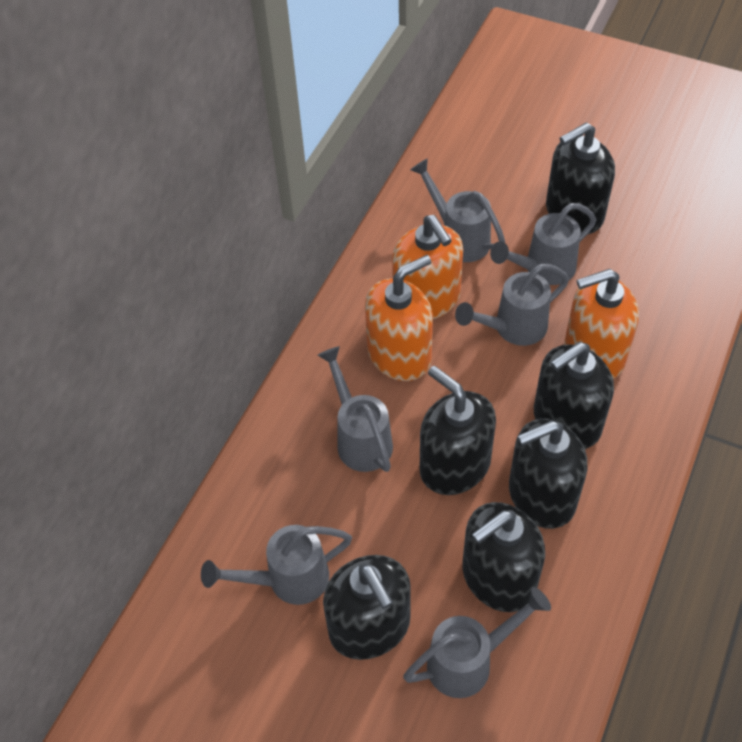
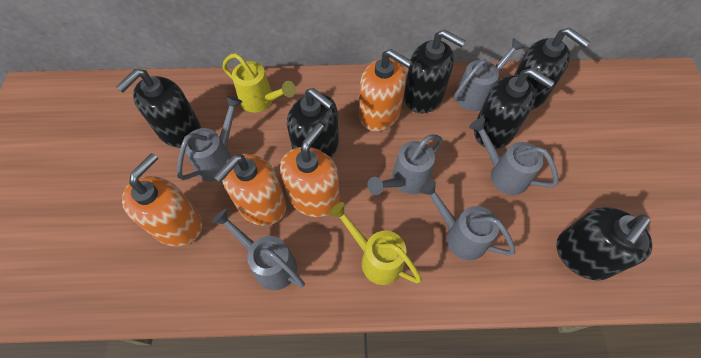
orange soap dispenser: 3 -> 4
yellow watering can: 0 -> 2

